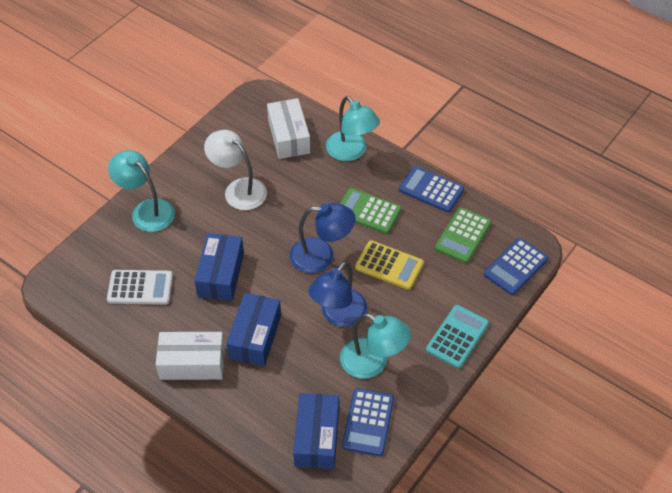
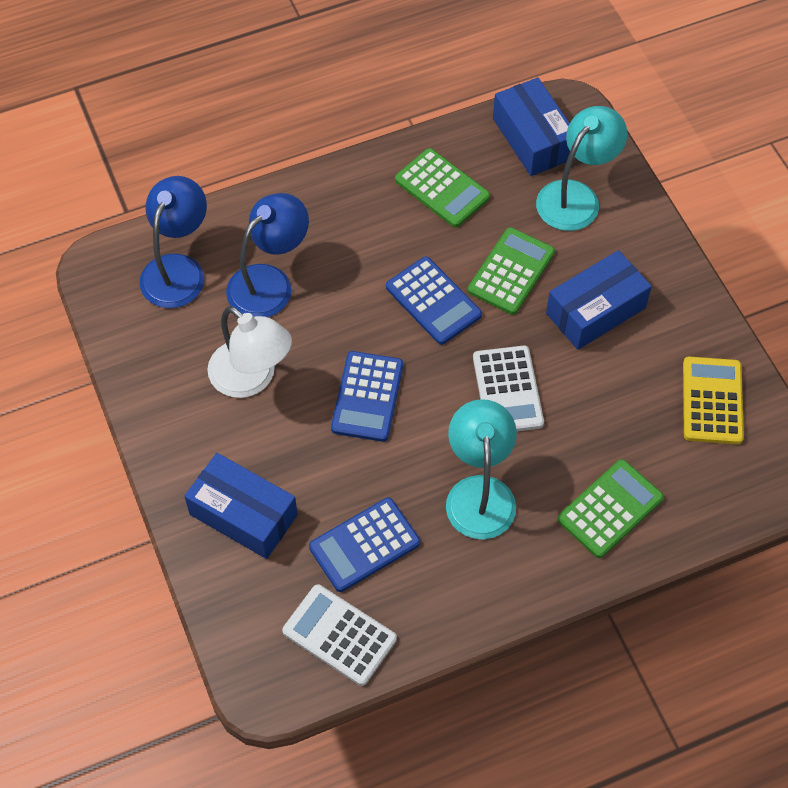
green calculator: 2 -> 3
turquoise calculator: 1 -> 0
turquoise lamp: 3 -> 2
white box: 2 -> 0
white calculator: 1 -> 2

